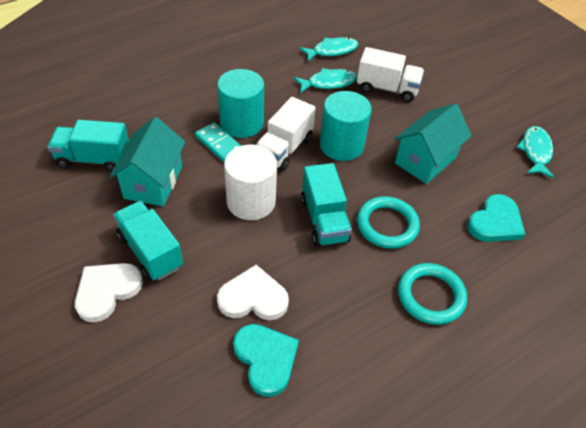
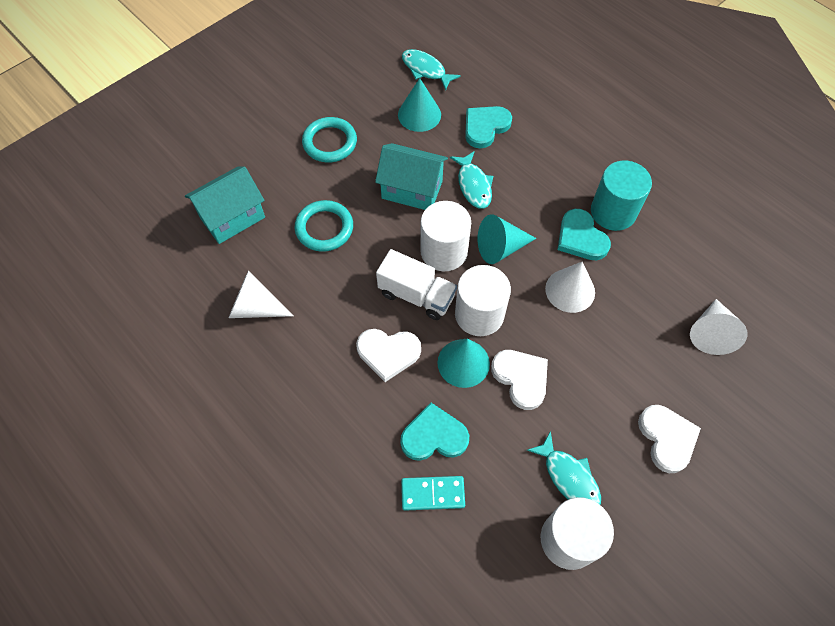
turquoise cone: 0 -> 3
turquoise cylinder: 2 -> 1
turquoise heart: 2 -> 3
turquoise truck: 3 -> 0
white cone: 0 -> 3
white cylinder: 1 -> 3
white heart: 2 -> 3
white truck: 2 -> 1

